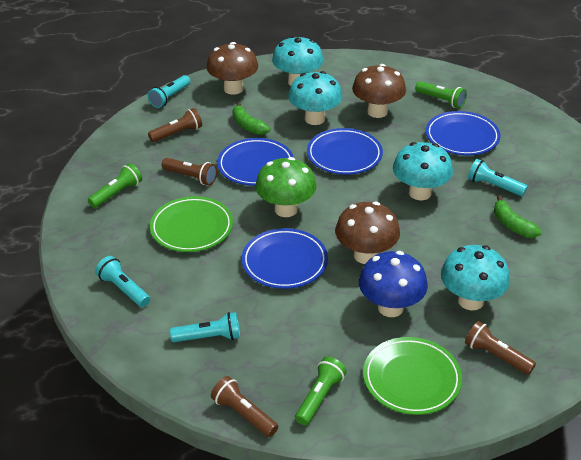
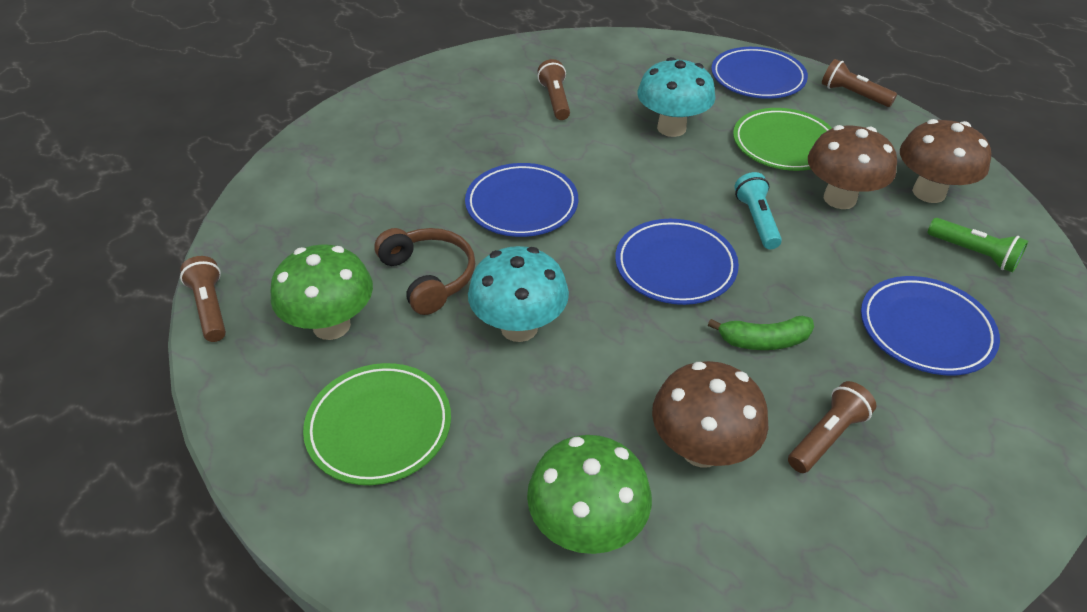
blue mushroom: 1 -> 0
brown headphones: 0 -> 1
green banana: 2 -> 1
green flashlight: 3 -> 1
green mushroom: 1 -> 2
turquoise flashlight: 4 -> 1
turquoise mushroom: 4 -> 2

